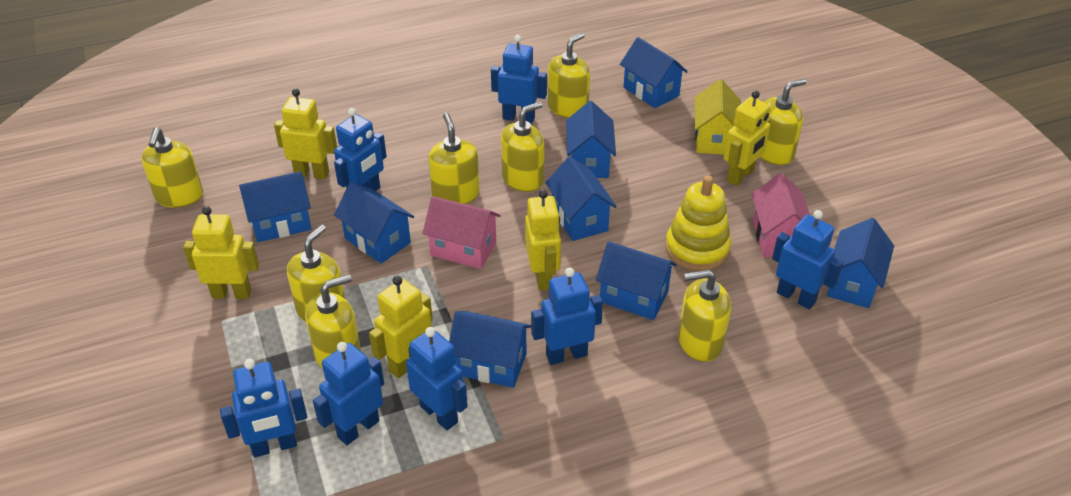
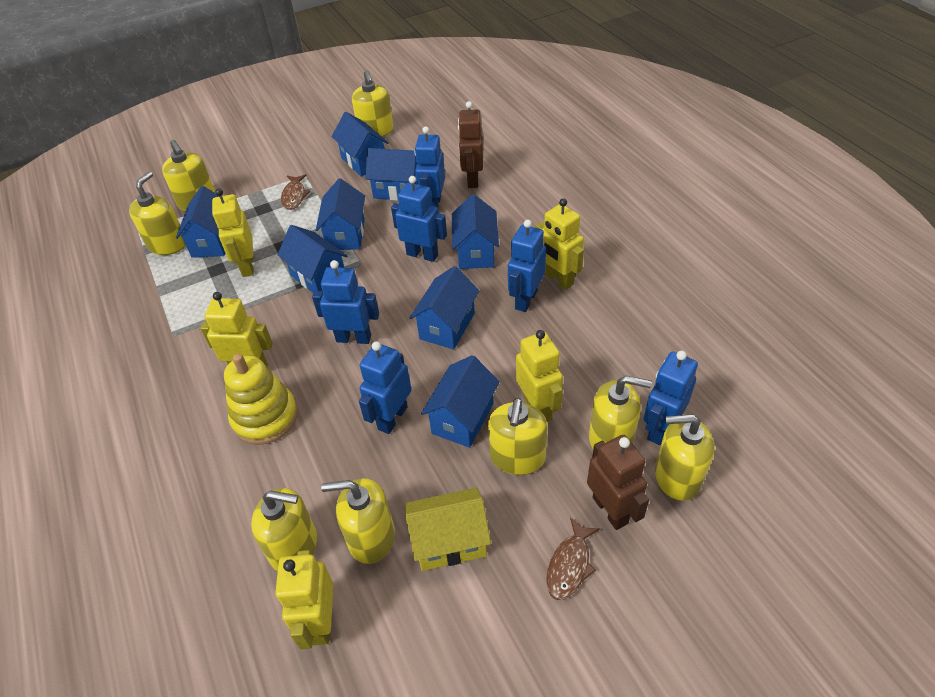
blue robot: 7 -> 6
brown fish: 0 -> 2
brown robot: 0 -> 2
pink house: 2 -> 0

